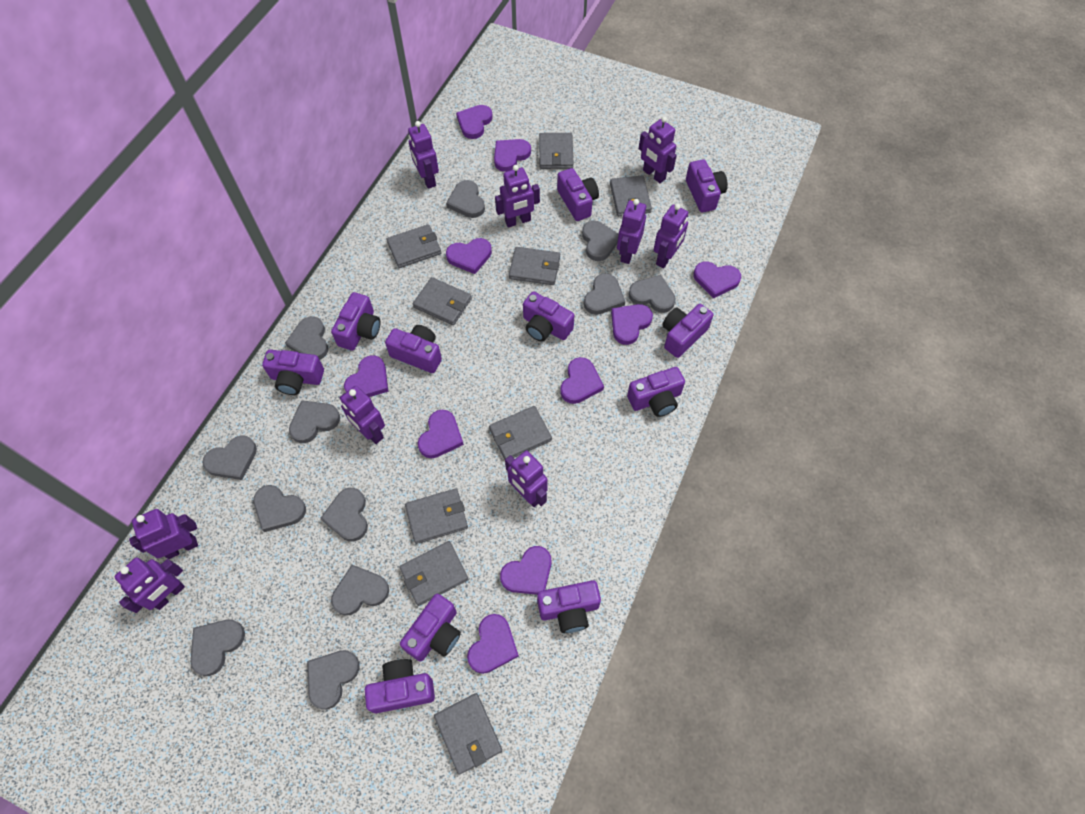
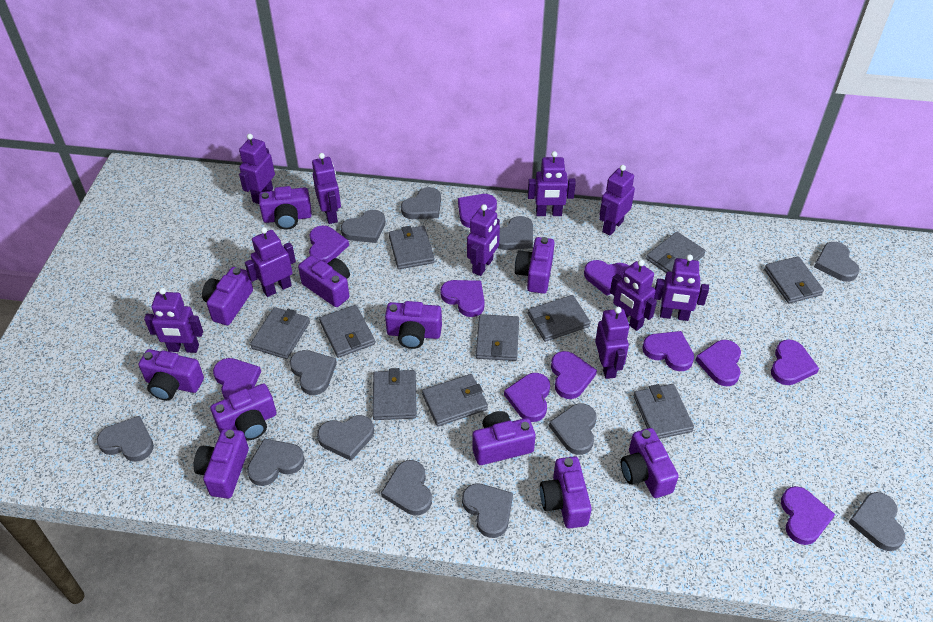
grey wallet: 9 -> 10
purple heart: 10 -> 11
purple robot: 9 -> 10

